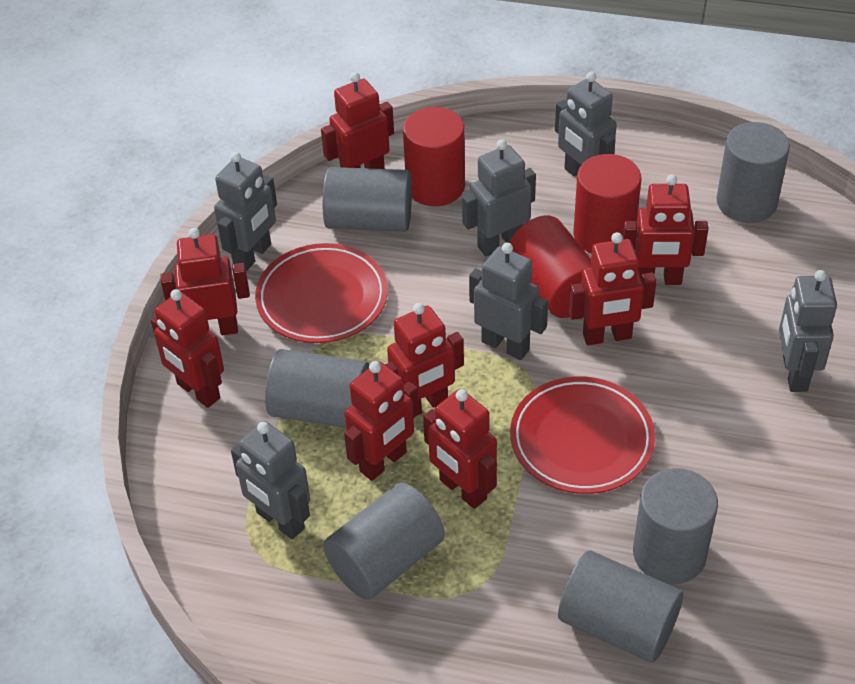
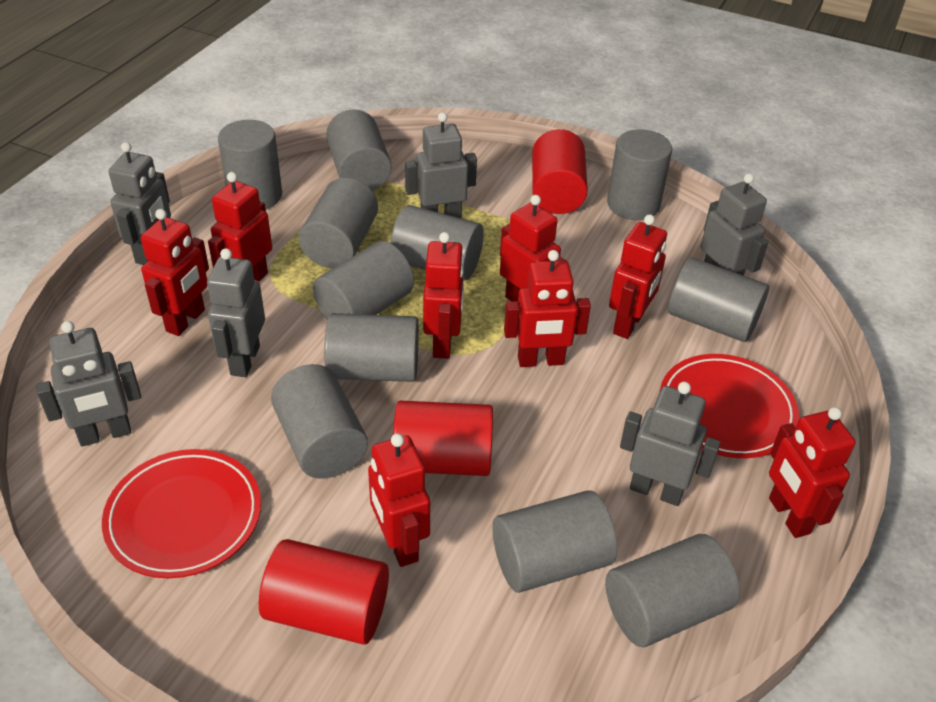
grey cylinder: 6 -> 11

